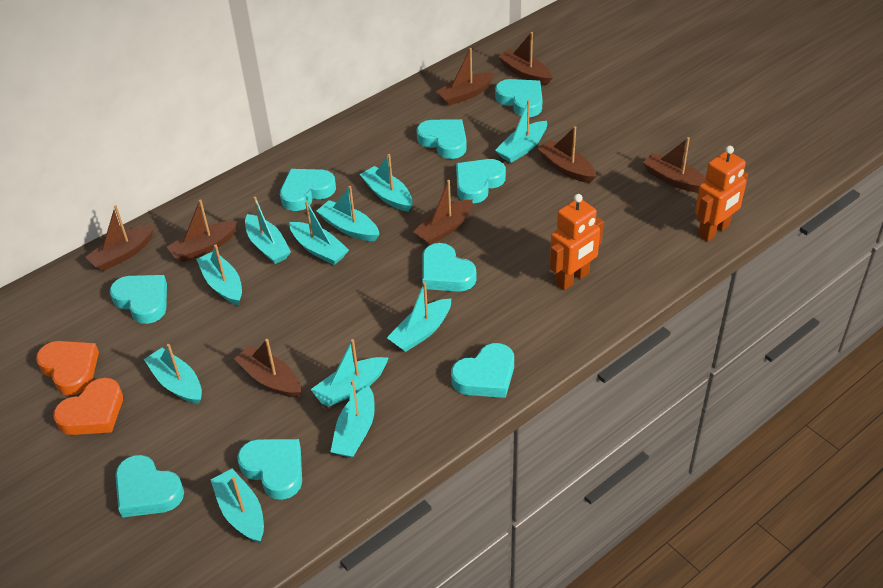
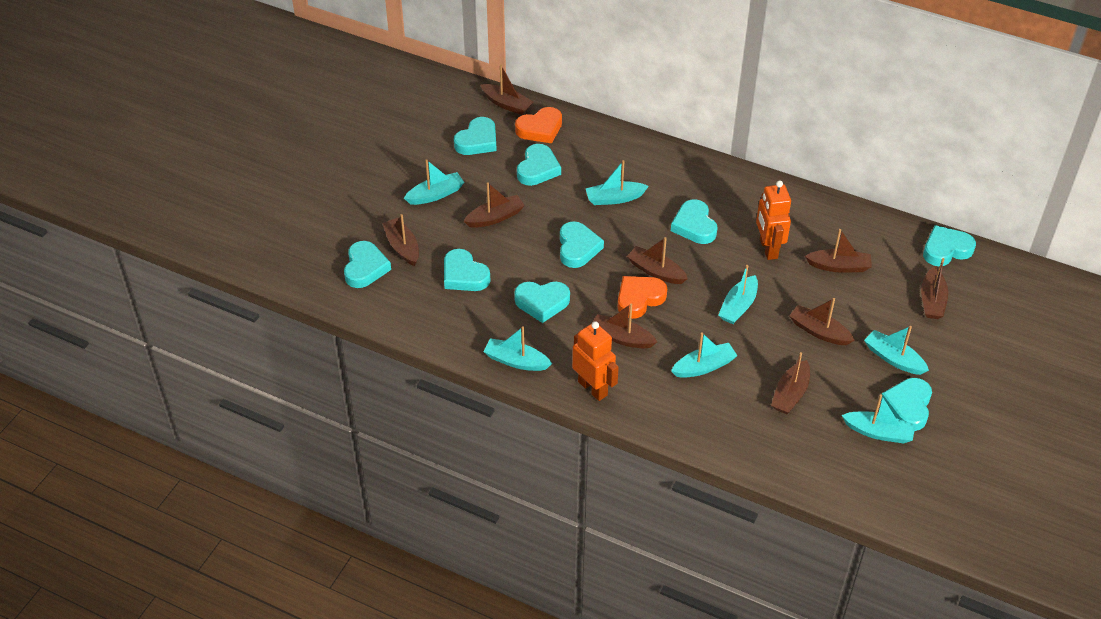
brown boat: 8 -> 9
turquoise boat: 11 -> 7

